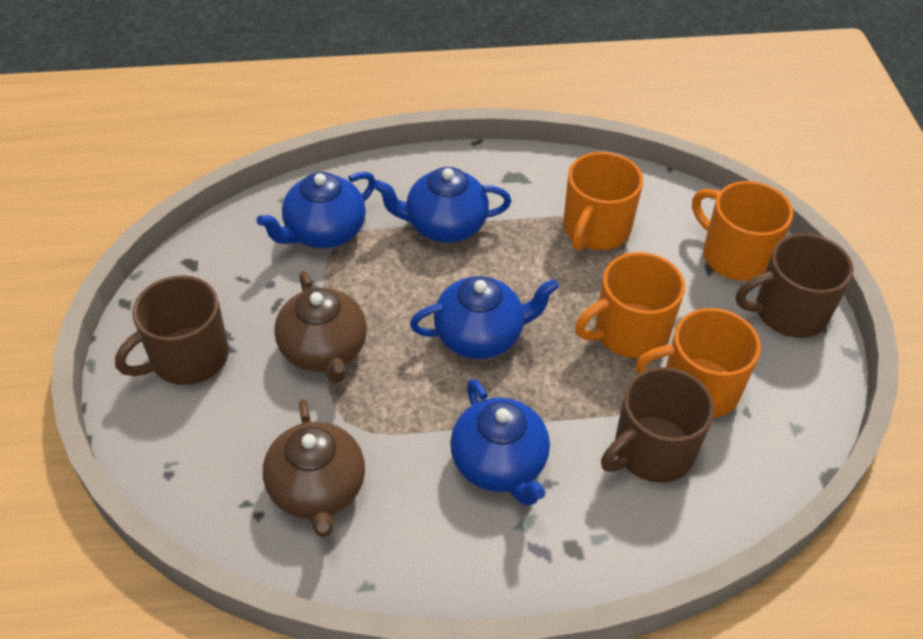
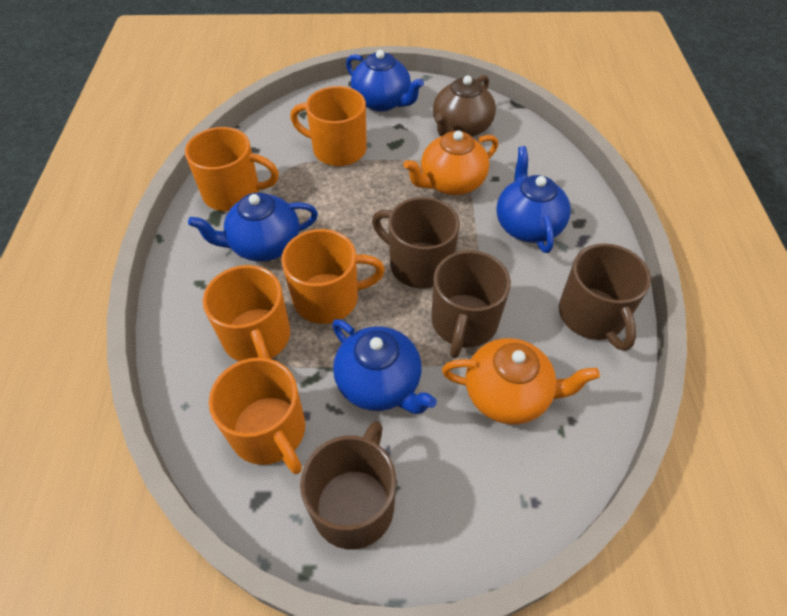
brown mug: 3 -> 4
brown teapot: 2 -> 1
orange mug: 4 -> 5
orange teapot: 0 -> 2

